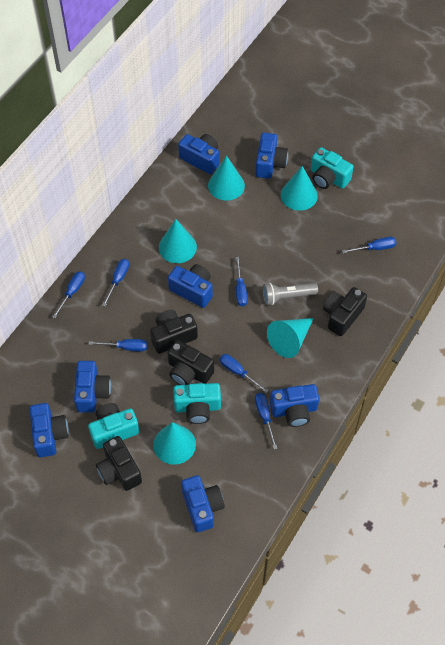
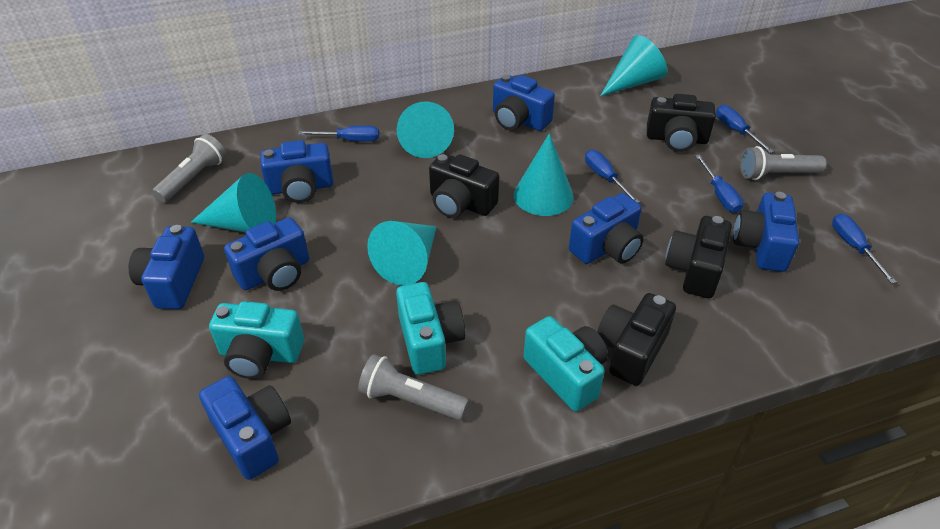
blue screwdriver: 7 -> 5
grey flashlight: 1 -> 3

